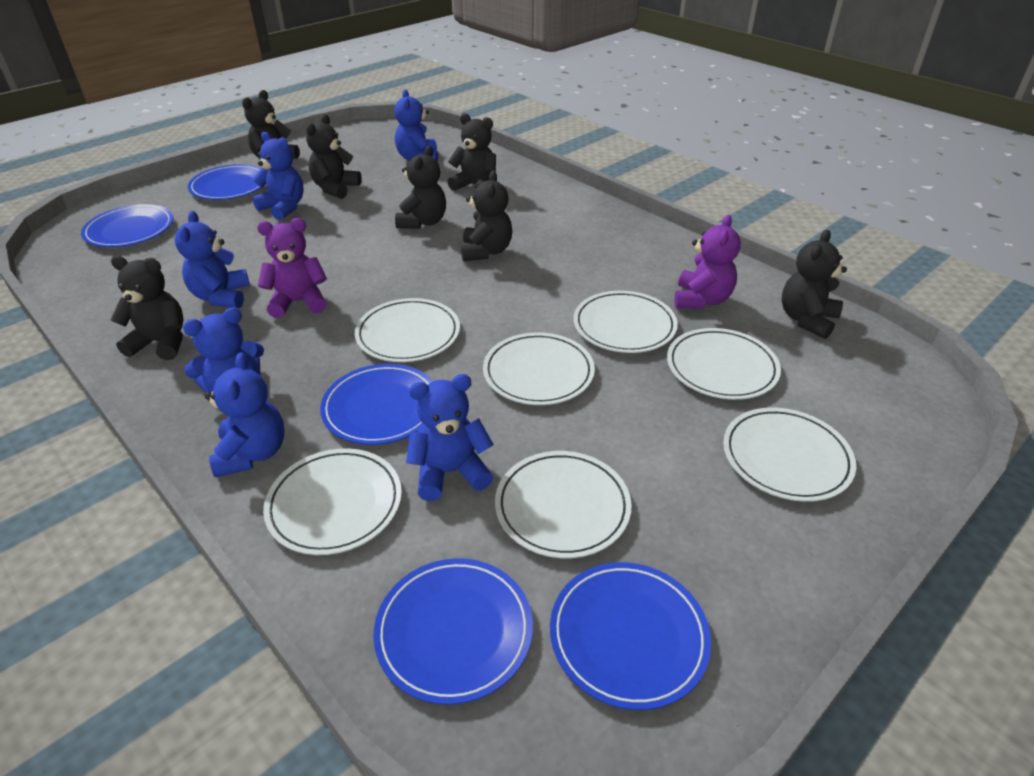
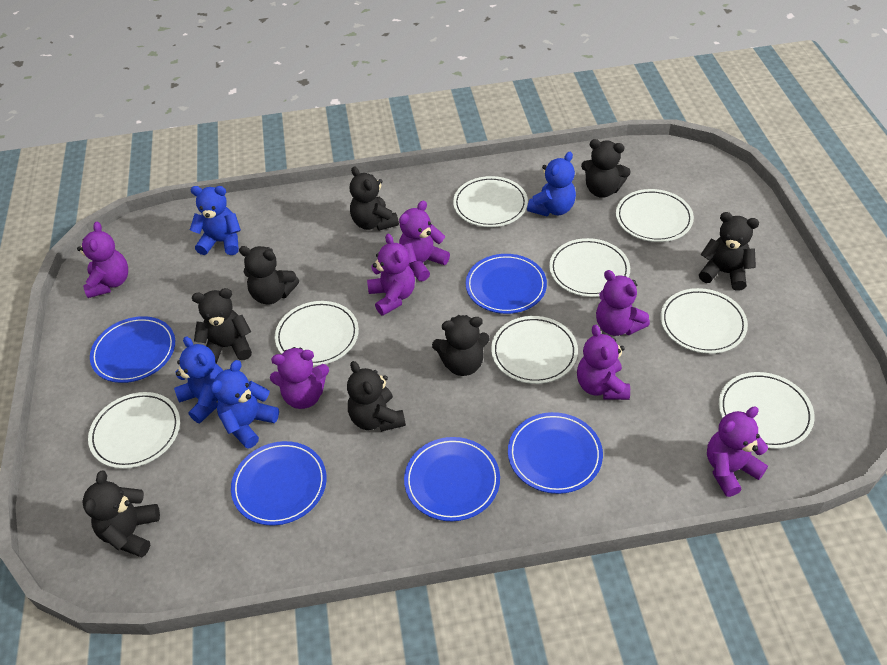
black teddy bear: 7 -> 8
blue teddy bear: 6 -> 4
purple teddy bear: 2 -> 7
white plate: 7 -> 8

